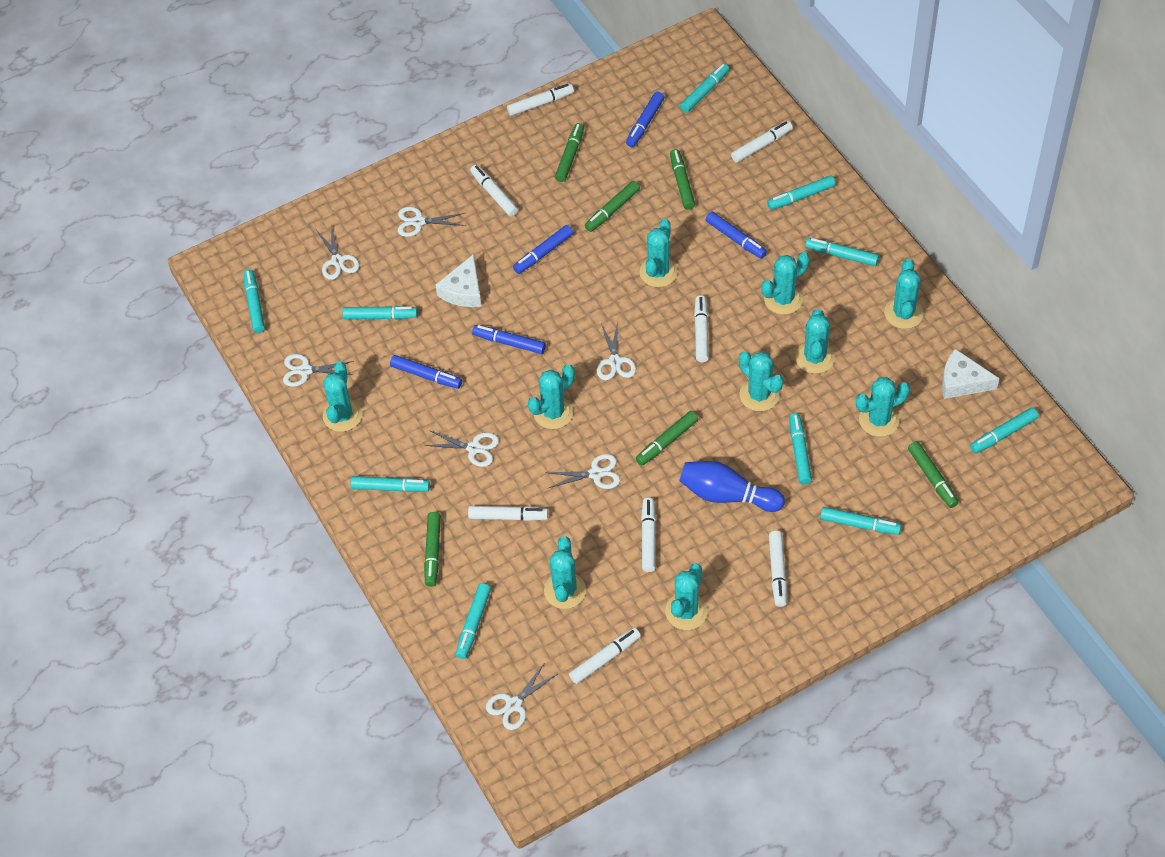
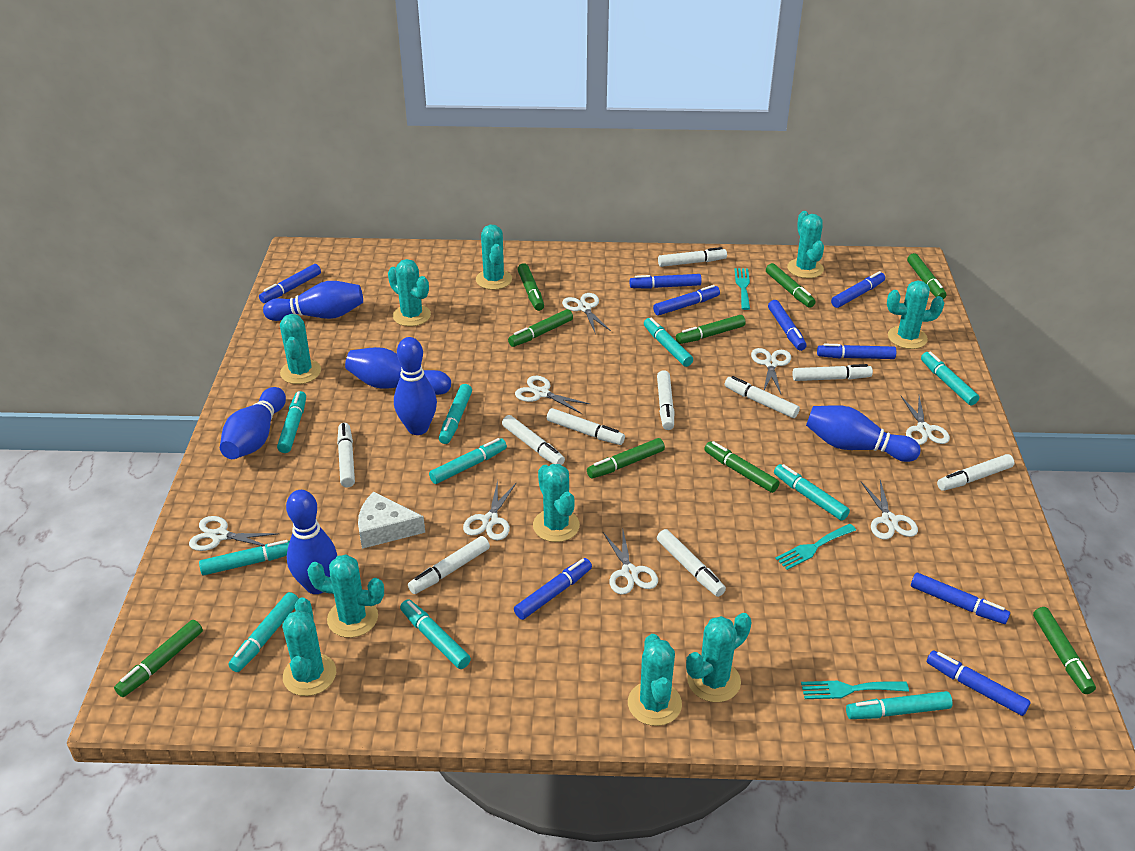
blue bowling pin: 1 -> 6
blue marker: 5 -> 9
green marker: 6 -> 9
turquoise fork: 0 -> 3
white cheese: 2 -> 1
white marker: 8 -> 10
white scissors: 7 -> 8

